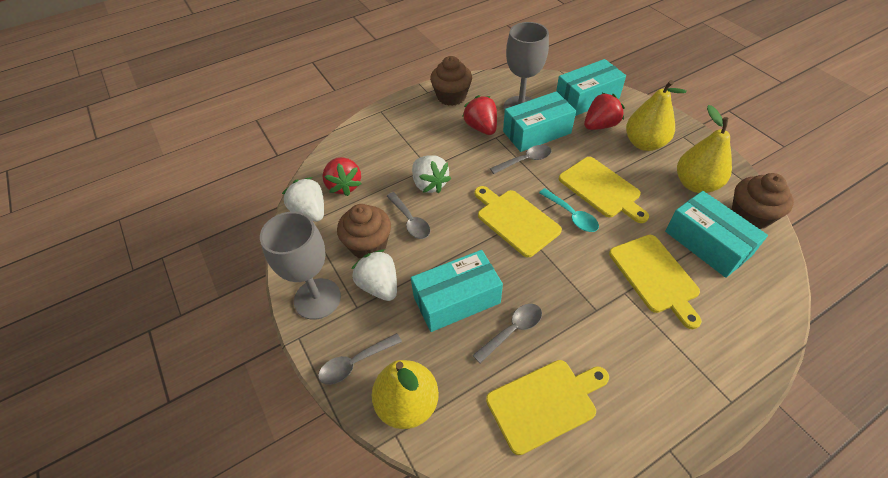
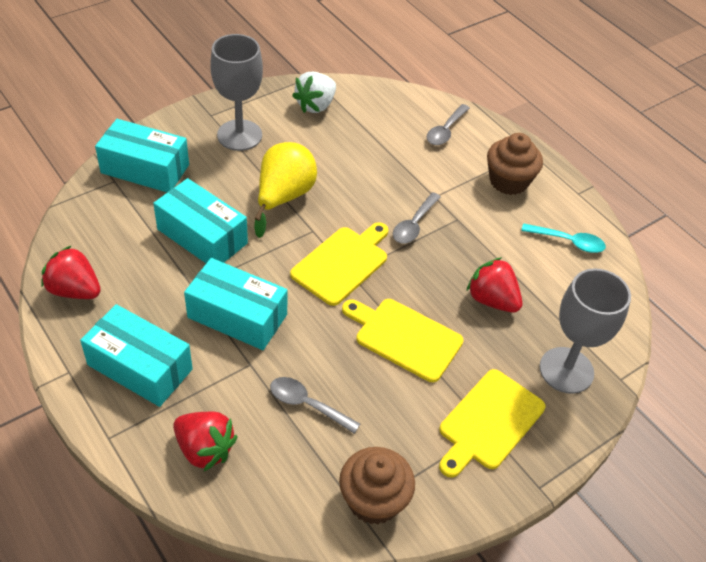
brown cupcake: 3 -> 2
grey spoon: 4 -> 3
white strawberry: 3 -> 1
yellow cutting board: 4 -> 3
yellow pear: 3 -> 1

